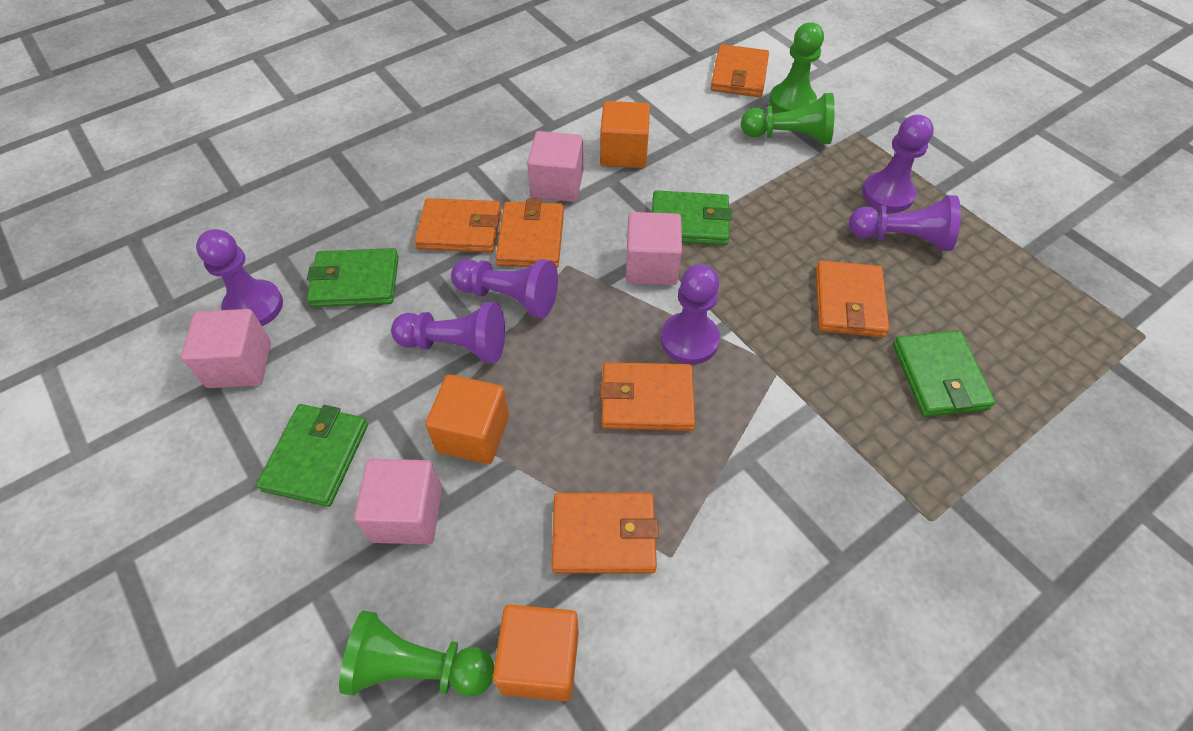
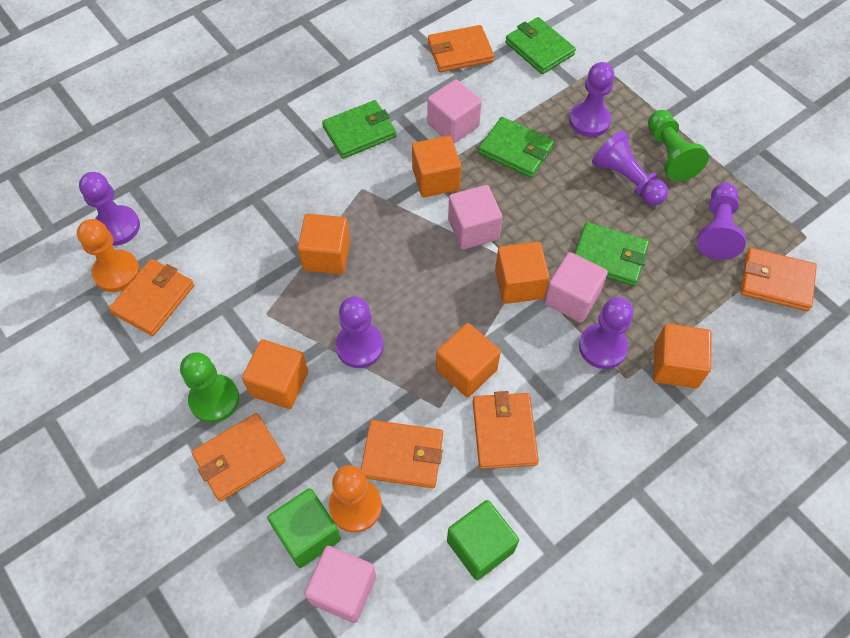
green cube: 0 -> 2
green pawn: 3 -> 2
orange cube: 3 -> 6
orange pawn: 0 -> 2

